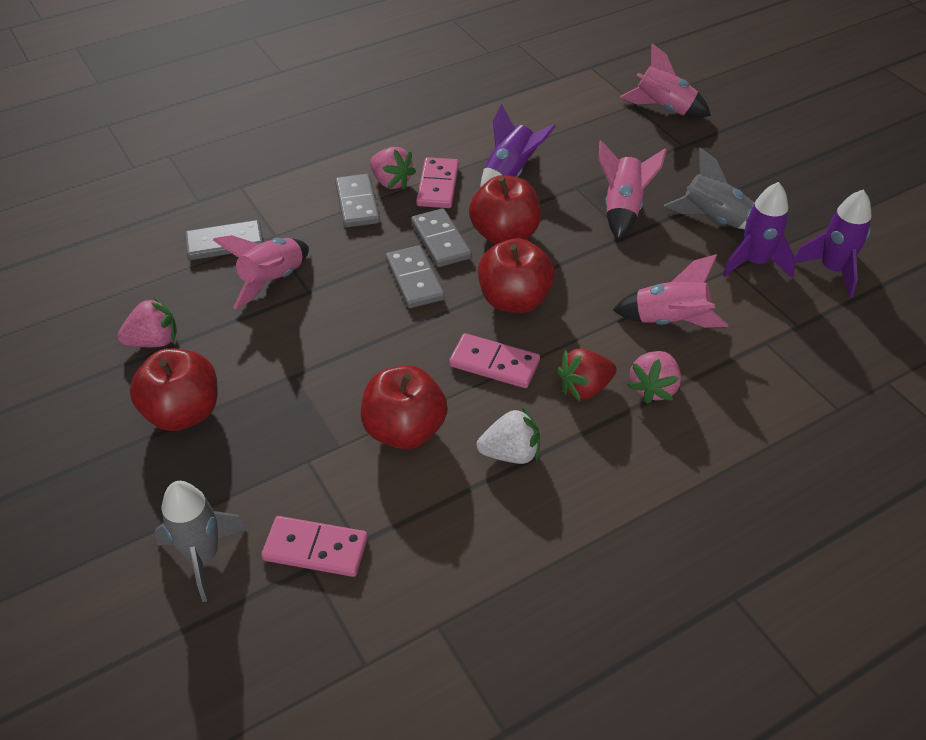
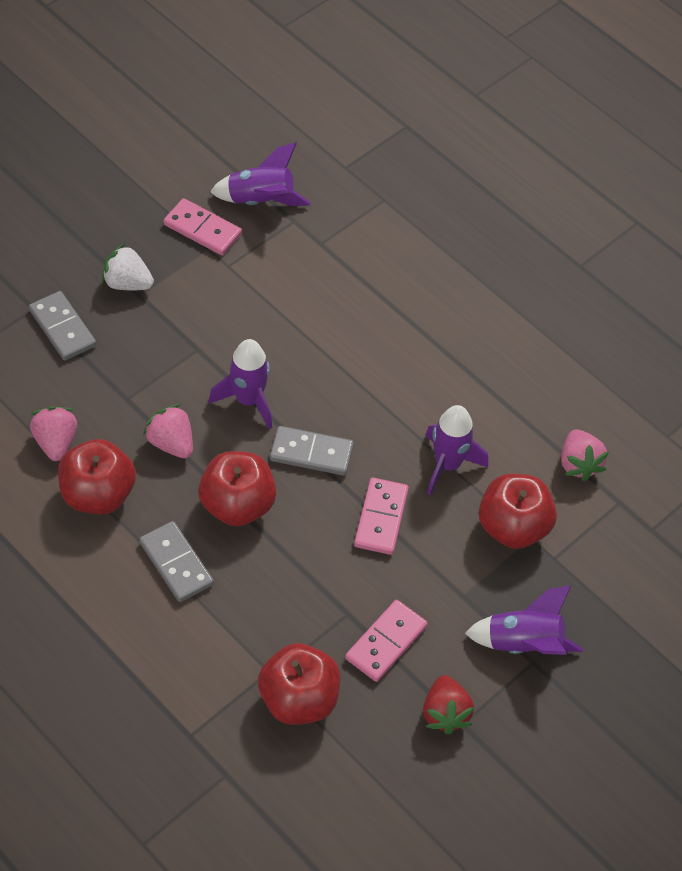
grey domino: 4 -> 3
grey rocket: 2 -> 0
pink rocket: 4 -> 0
purple rocket: 3 -> 4

